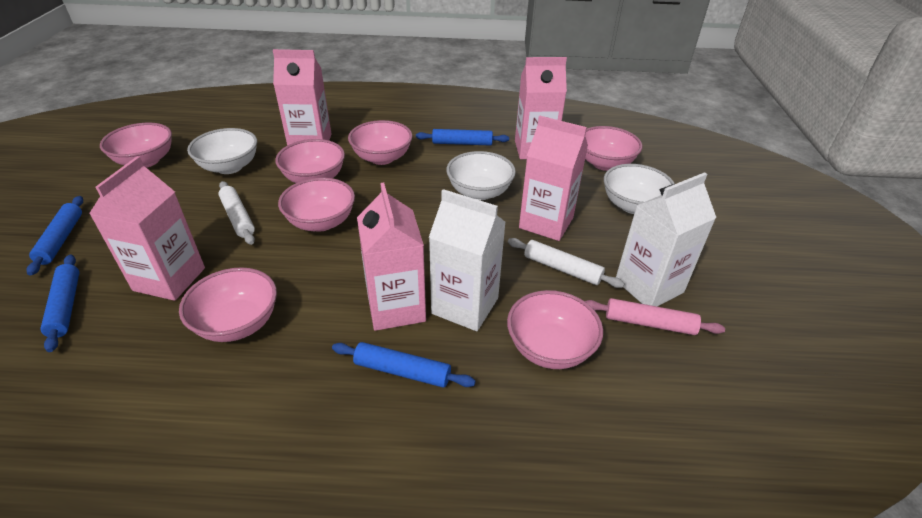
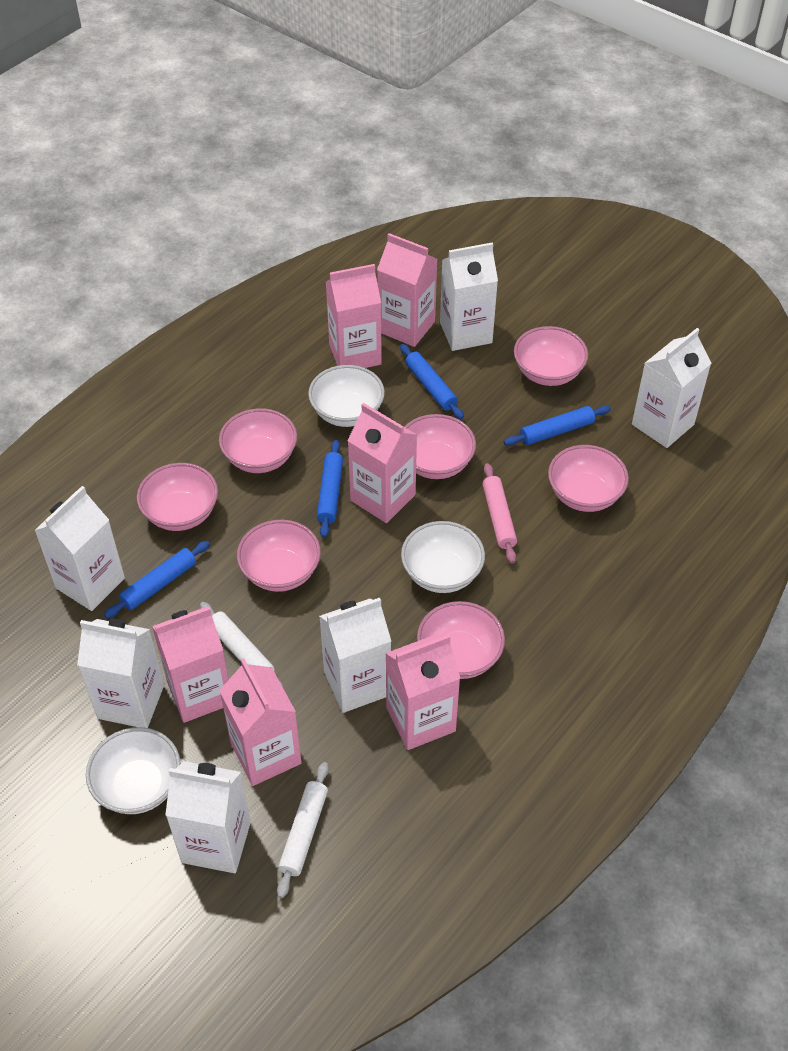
pink carton: 5 -> 6
white carton: 2 -> 6

